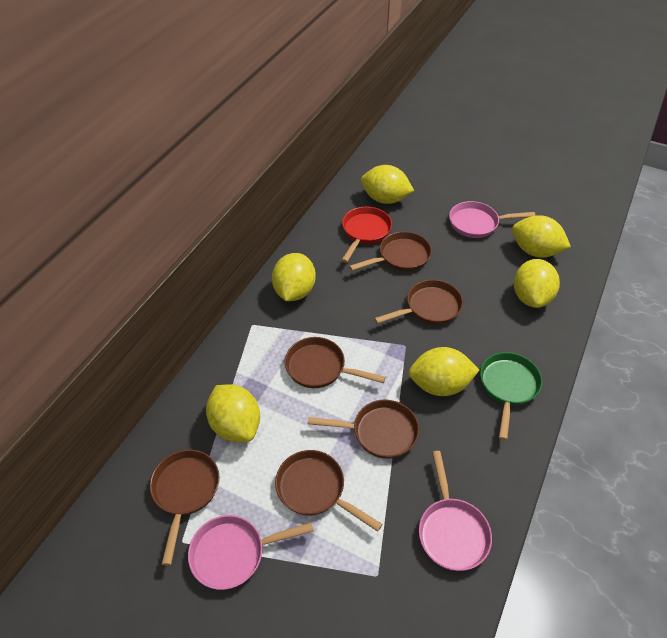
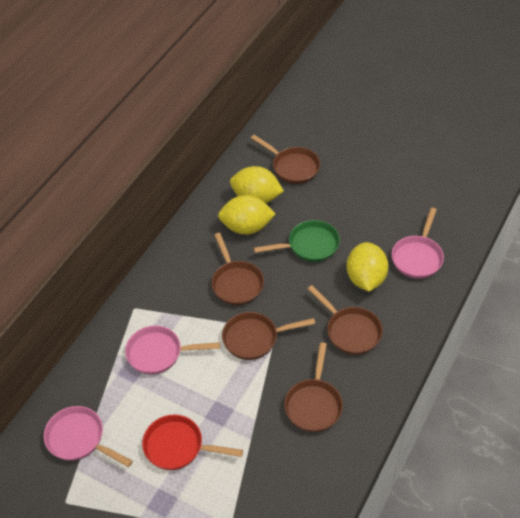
brown pan: 6 -> 5
yellow lemon: 6 -> 3

